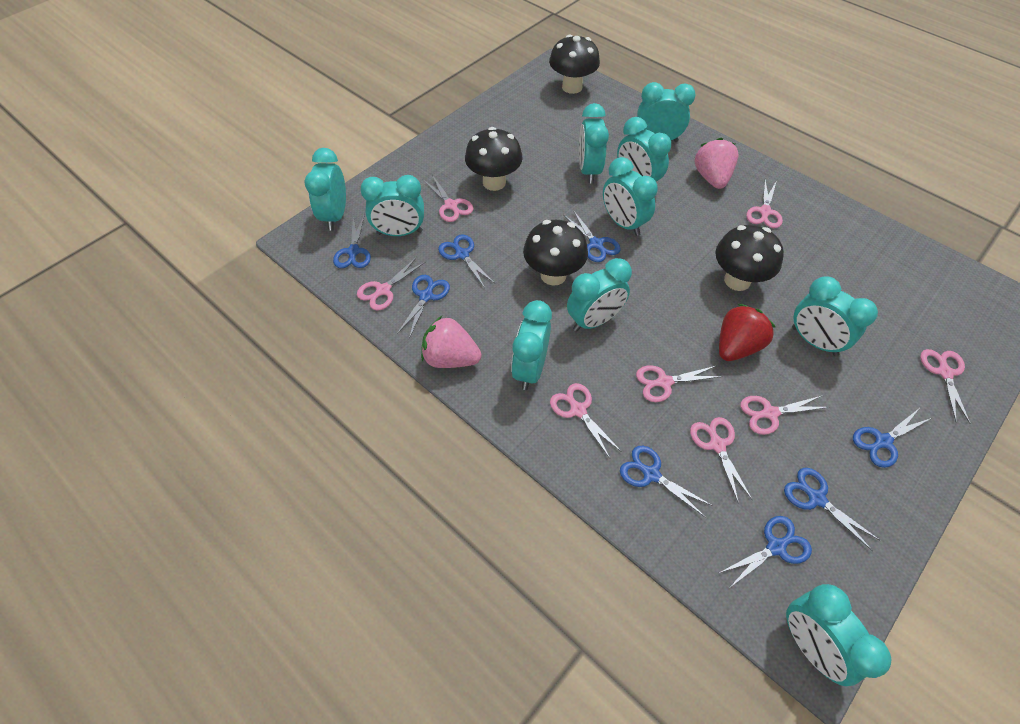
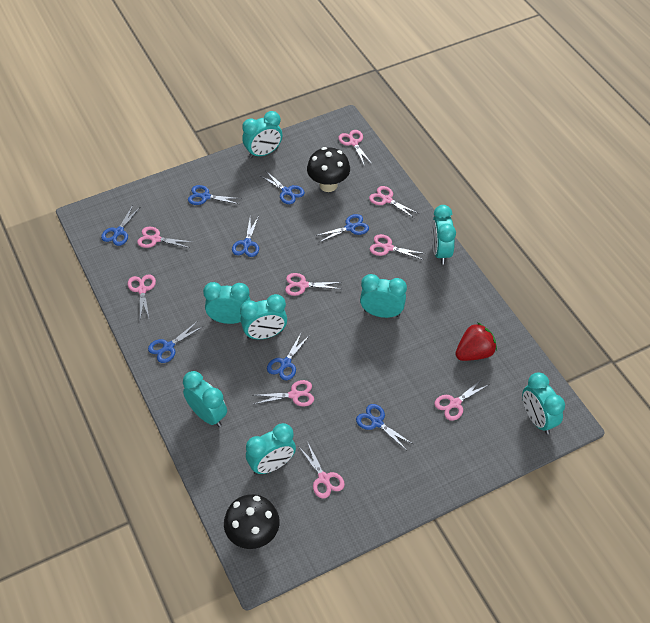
black mushroom: 4 -> 2
pink scissors: 8 -> 9
pink strawberry: 2 -> 0
turquoise clock: 10 -> 8

